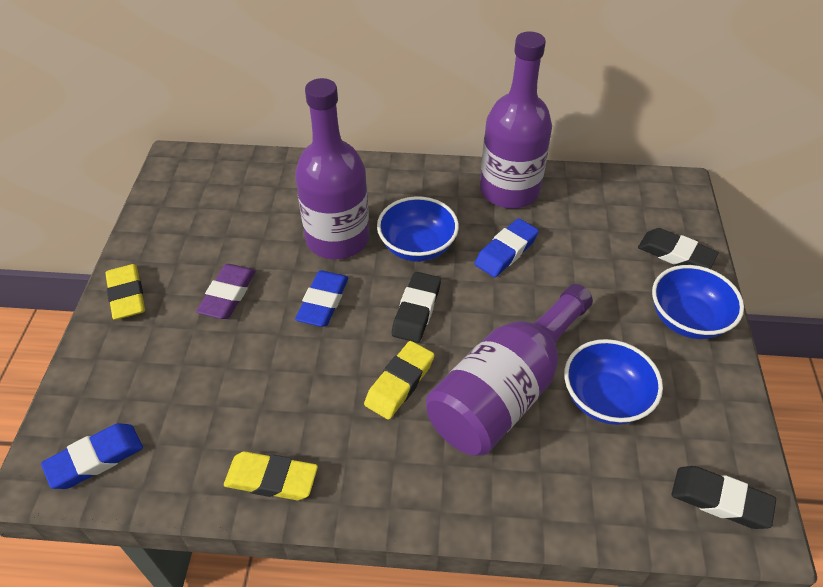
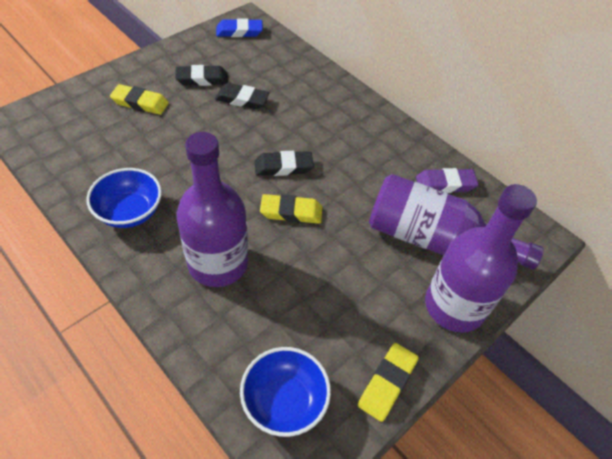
blue bowl: 3 -> 2
blue eraser: 3 -> 1

